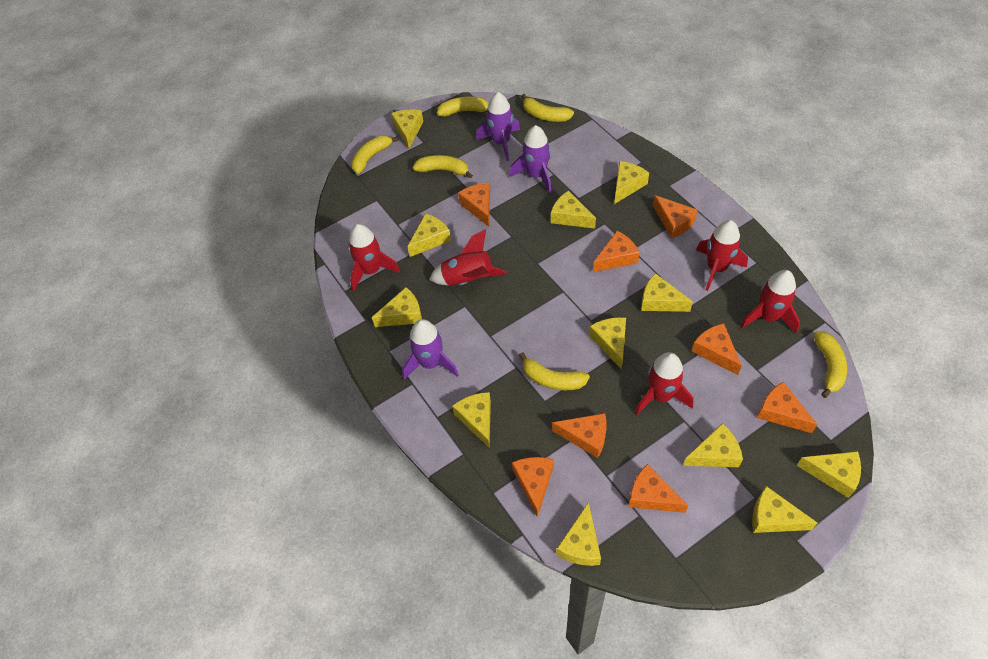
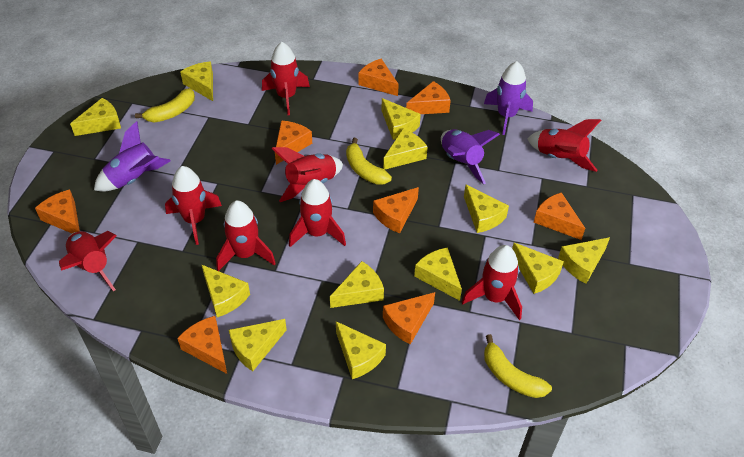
red rocket: 5 -> 8
yellow banana: 6 -> 3

